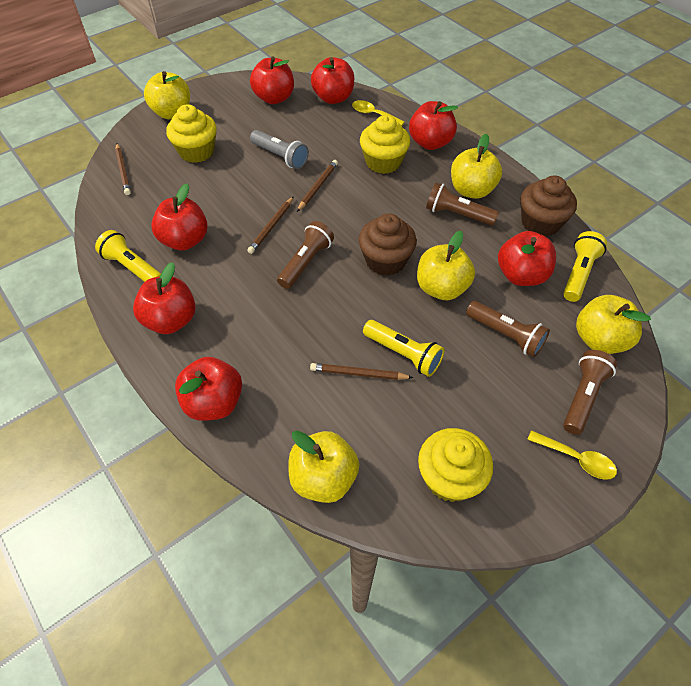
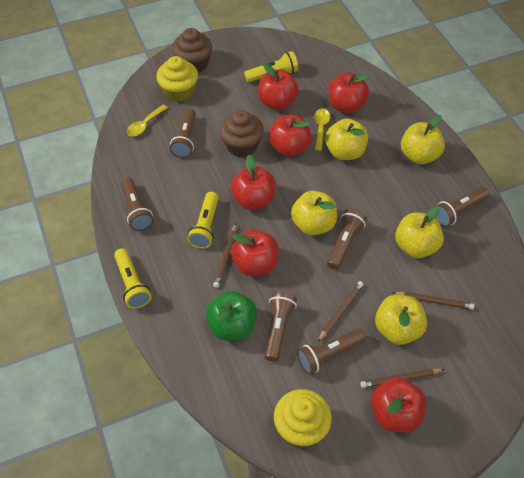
brown flashlight: 4 -> 6
green apple: 0 -> 1
grey flashlight: 1 -> 0
red apple: 7 -> 6
yellow cupcake: 3 -> 2

